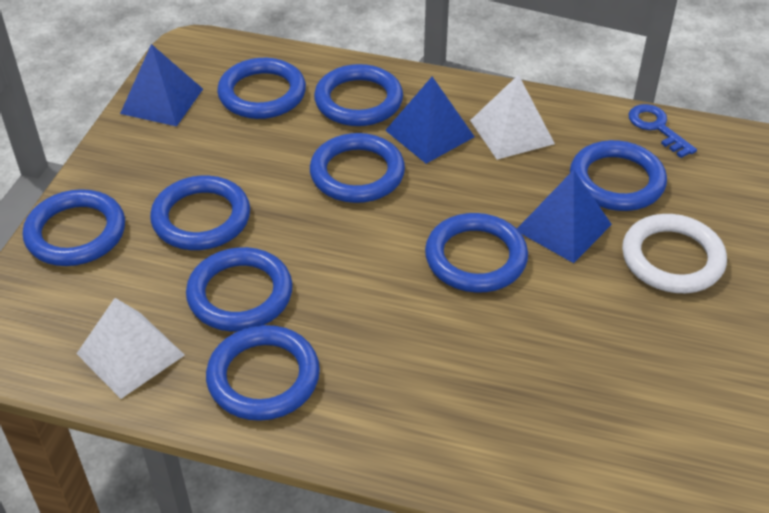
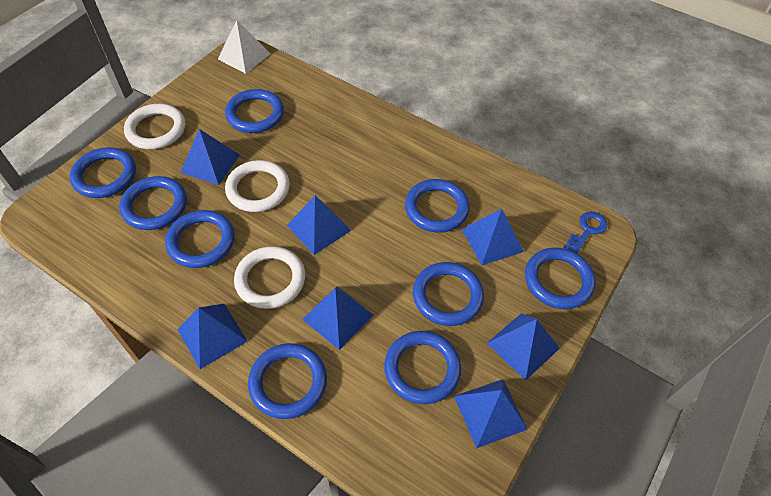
blue pyramid: 3 -> 7
white pyramid: 2 -> 1
white ring: 1 -> 3

